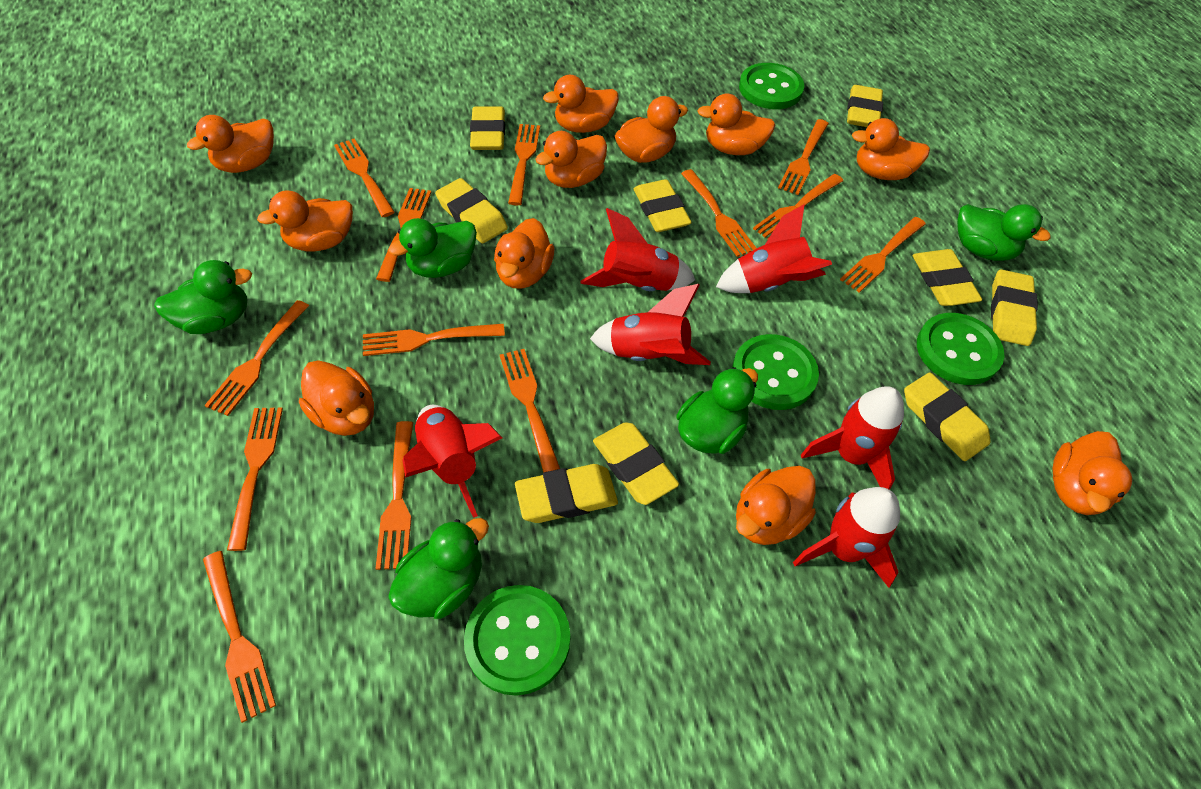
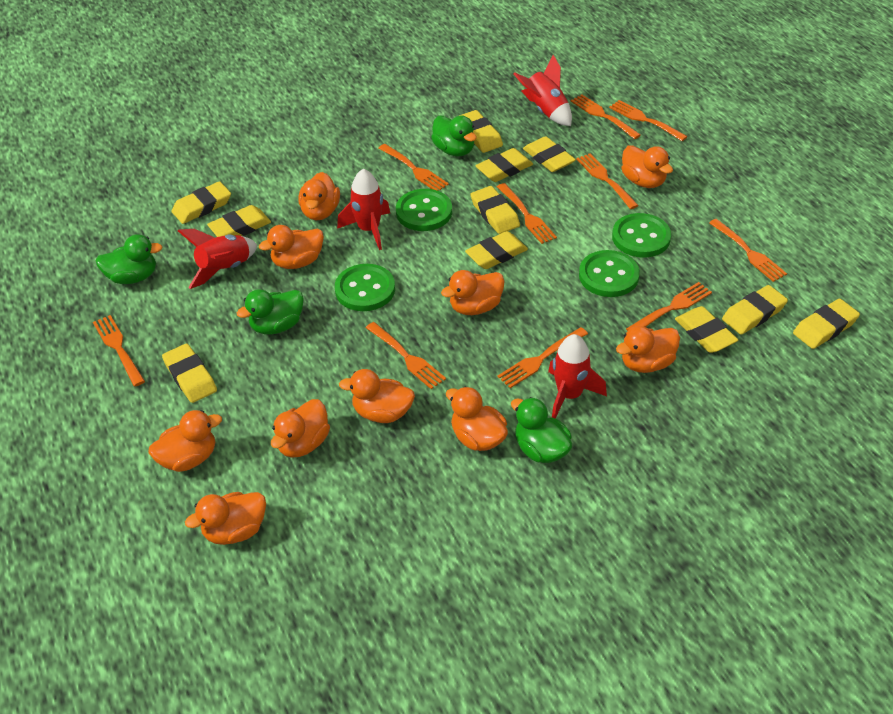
green duck: 5 -> 4
orange duck: 11 -> 10
orange fork: 13 -> 10
red rocket: 6 -> 4
yellow eraser: 9 -> 11

